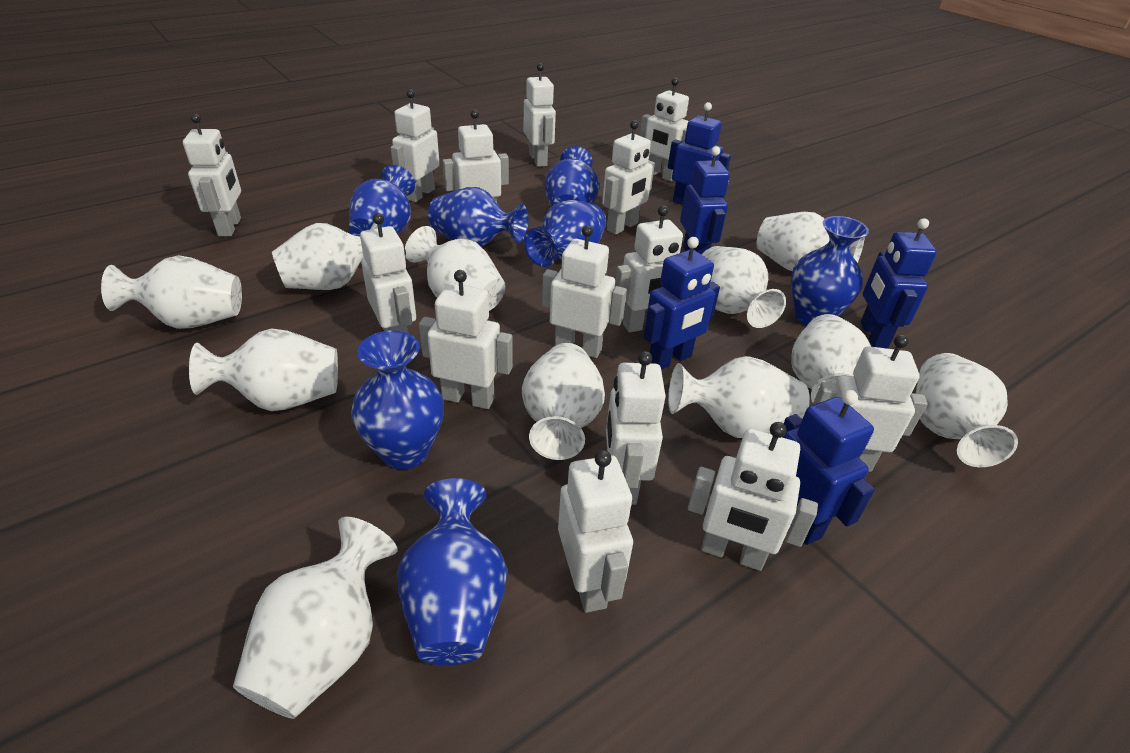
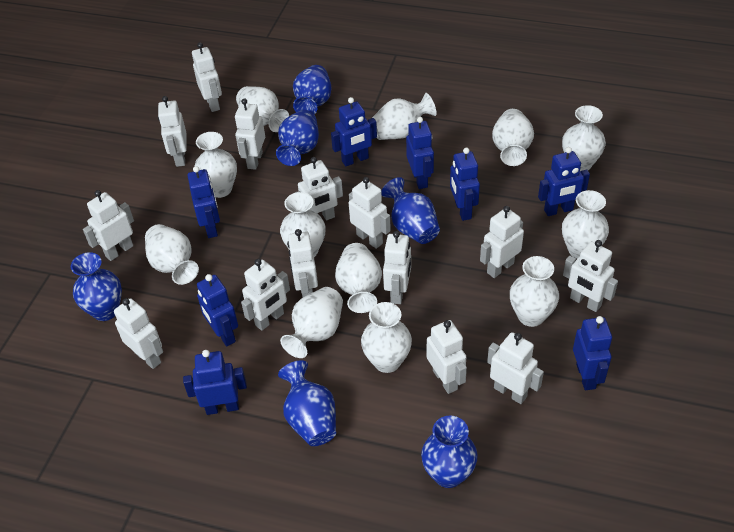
blue robot: 5 -> 8
blue vase: 7 -> 6
white vase: 11 -> 12

